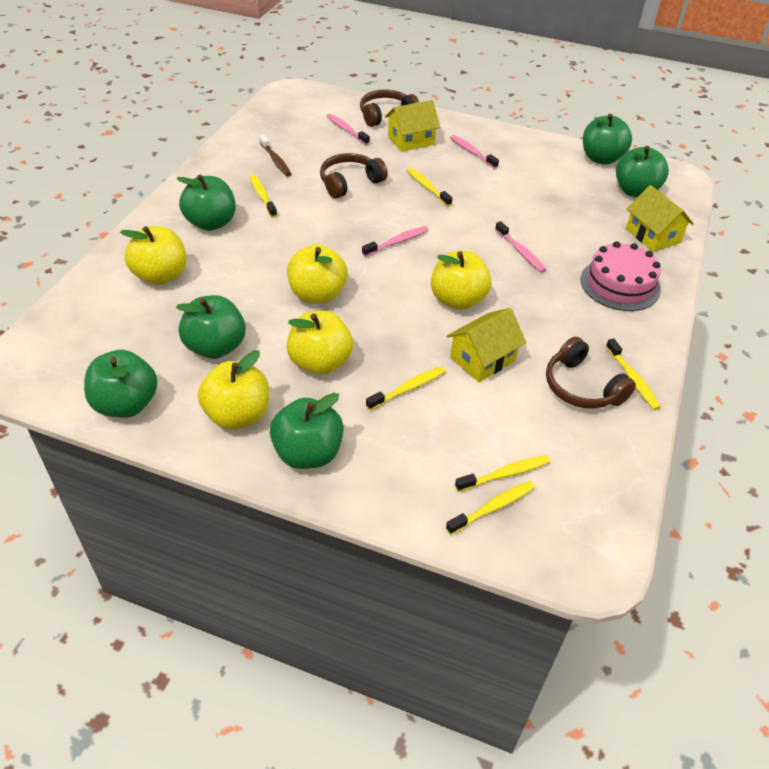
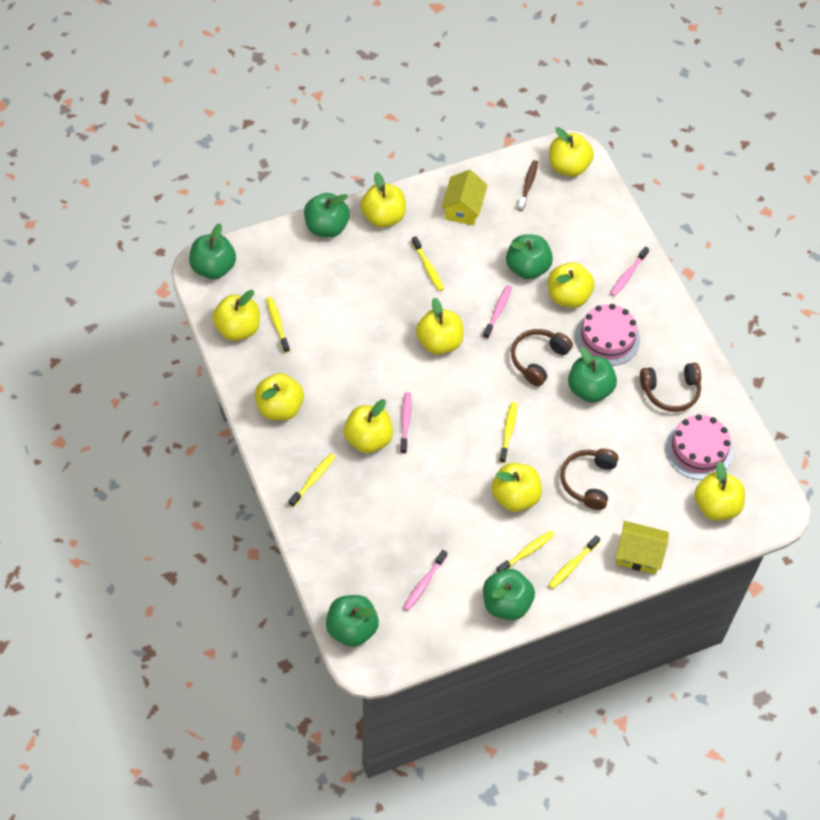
pink cake: 1 -> 2
yellow apple: 5 -> 9
yellow house: 3 -> 2

